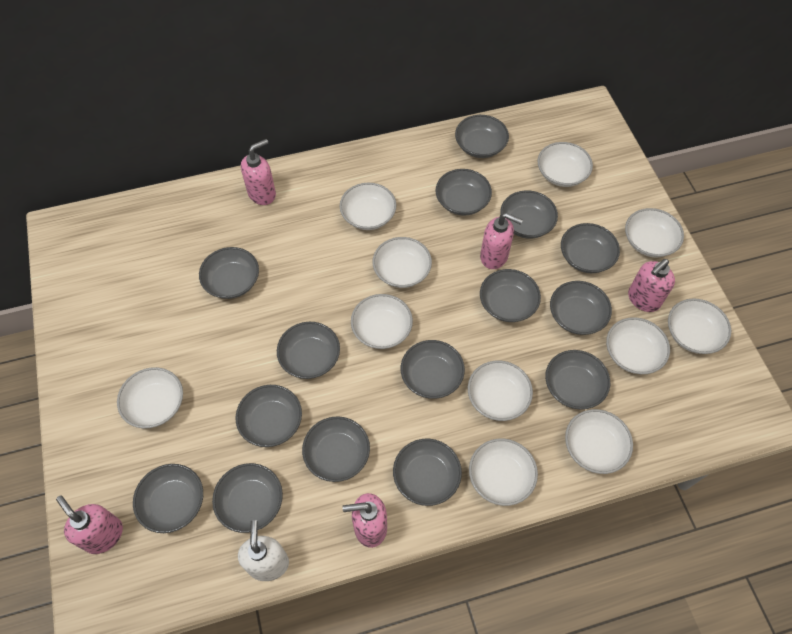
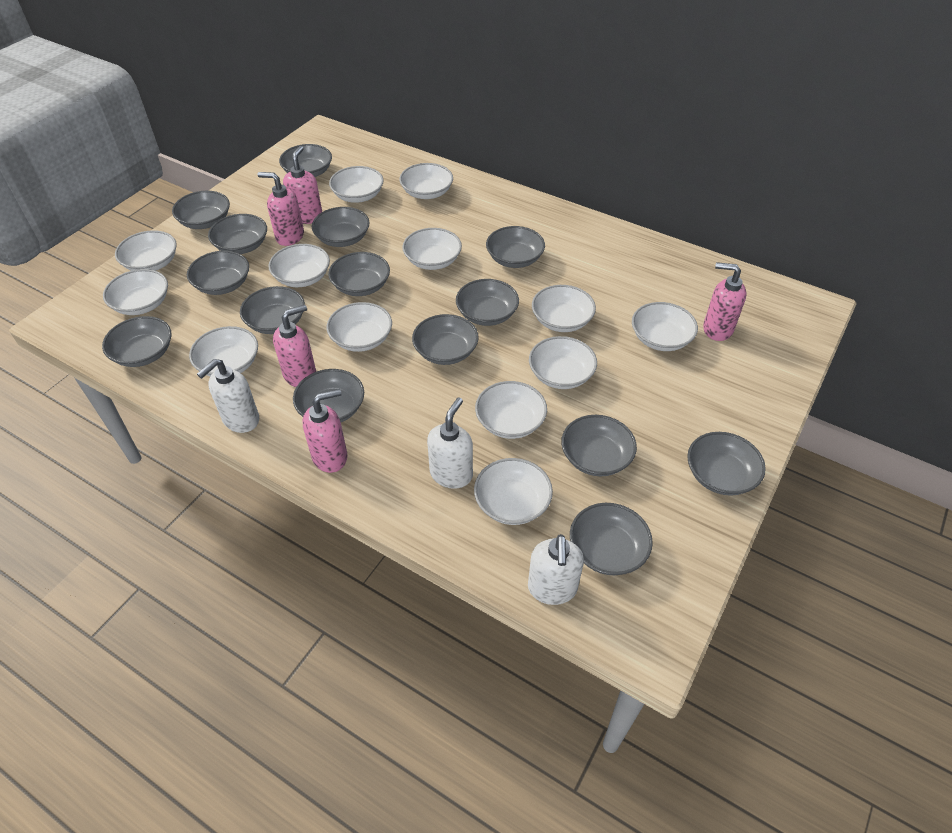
white bowl: 11 -> 13
white soap dispenser: 1 -> 3

